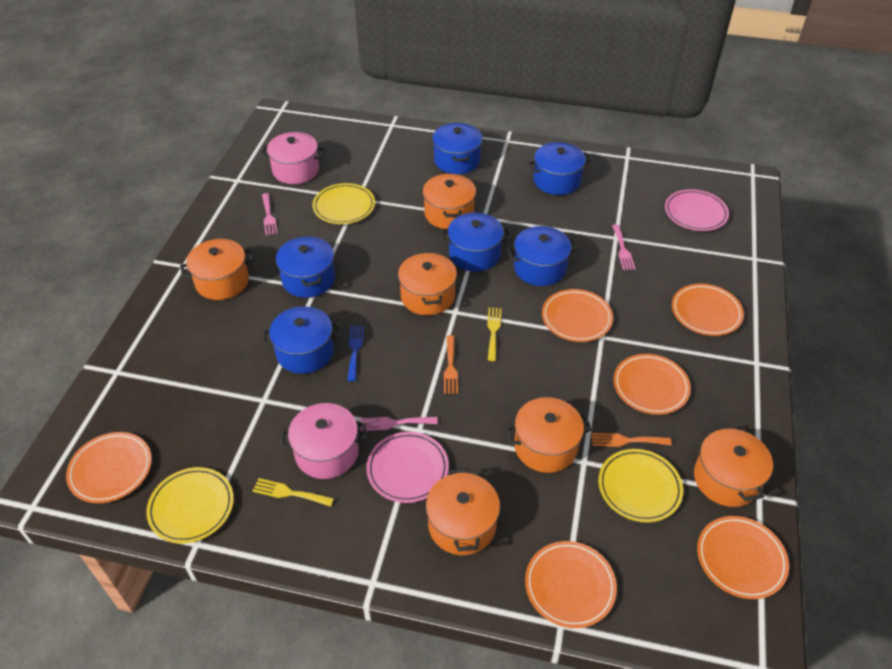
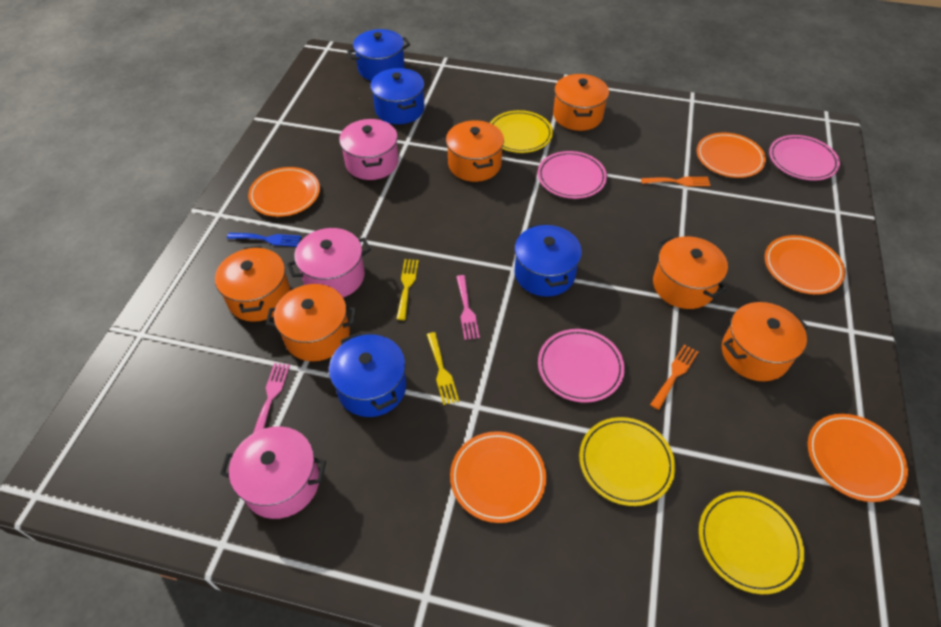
blue pot: 6 -> 4
orange plate: 6 -> 5
pink fork: 3 -> 2
pink plate: 2 -> 3
pink pot: 2 -> 3

